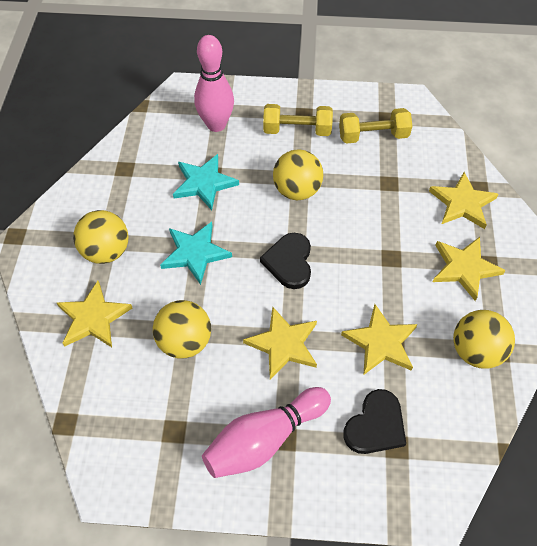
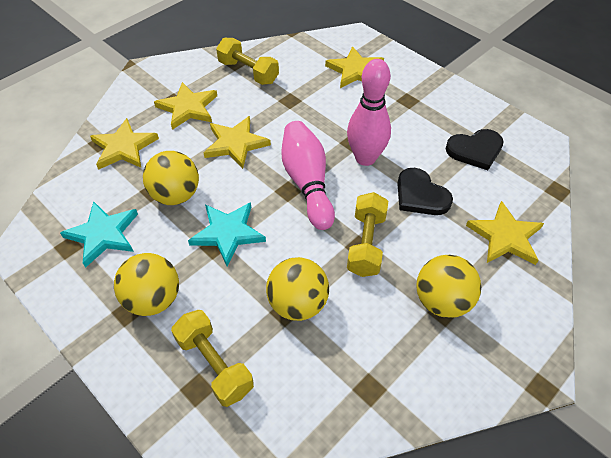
yellow dumbbell: 2 -> 3

